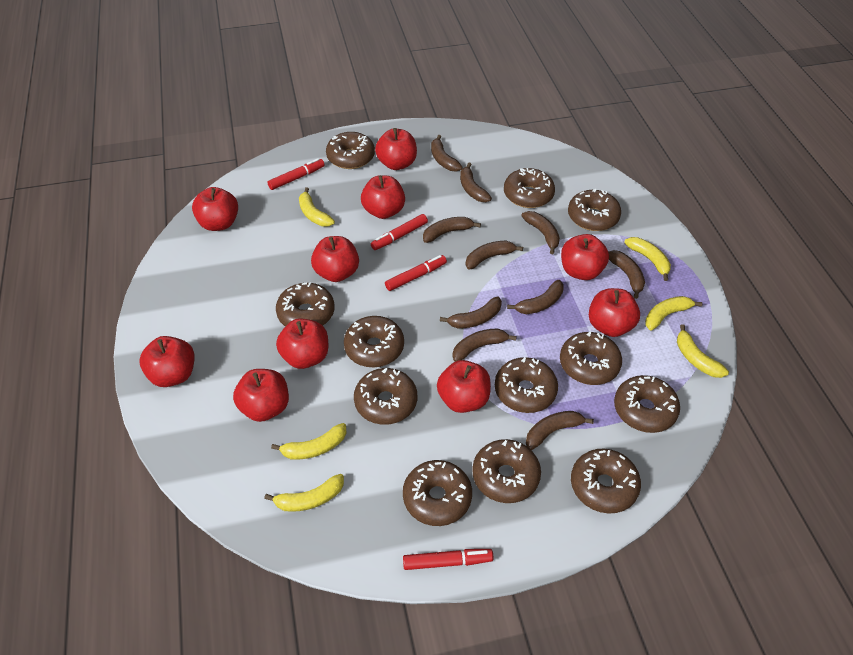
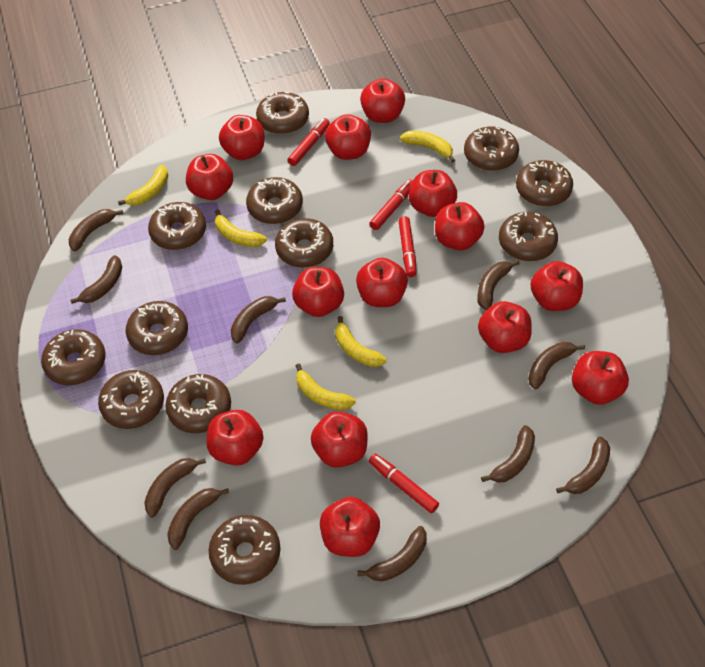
red apple: 10 -> 14
yellow banana: 6 -> 5

